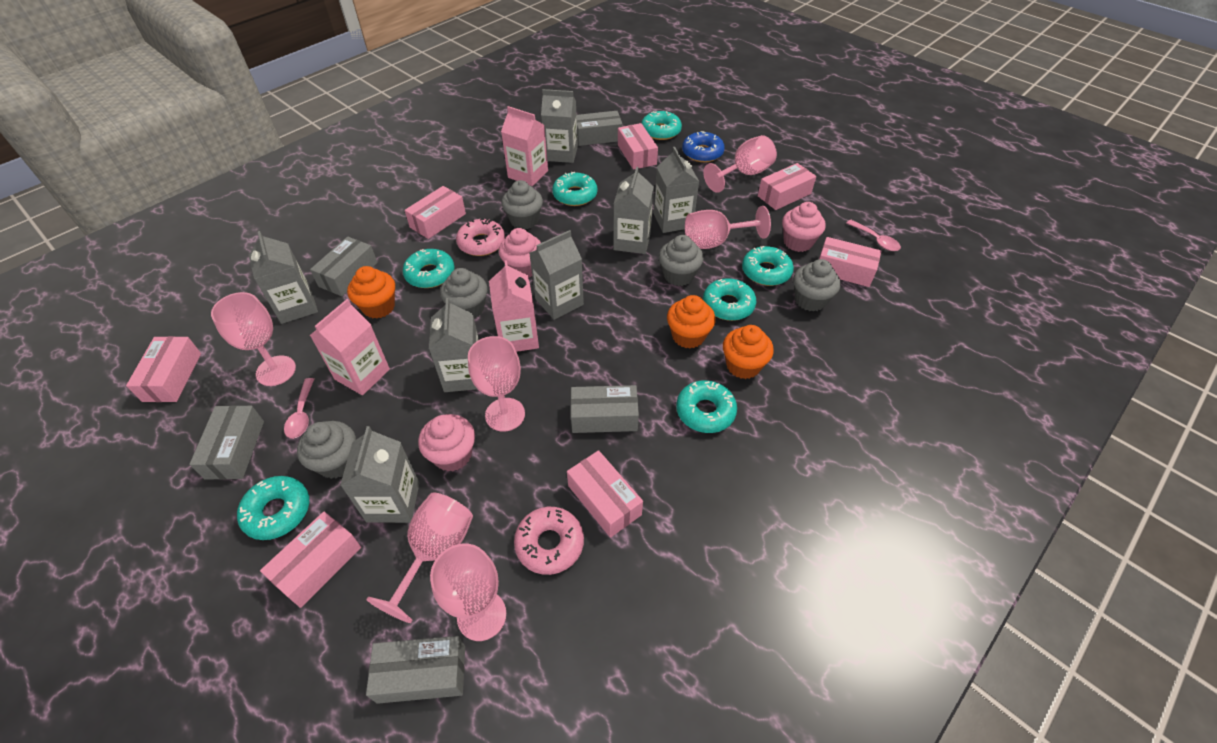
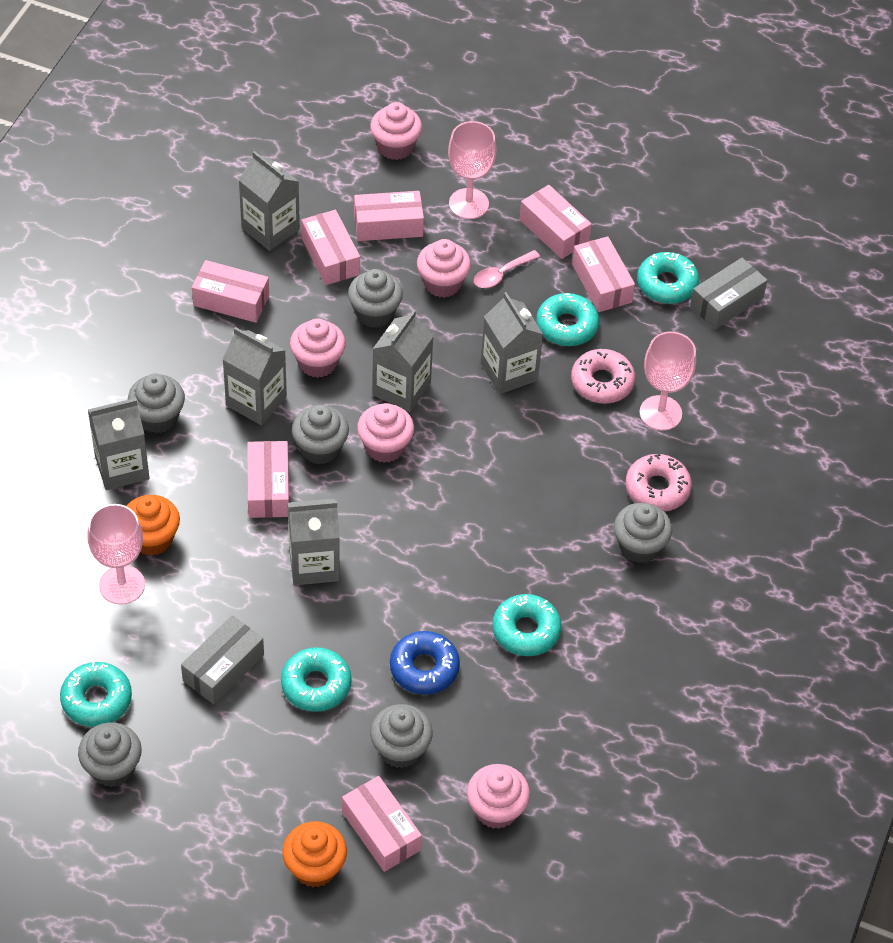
grey box: 5 -> 2
grey carton: 7 -> 6
grey cupcake: 5 -> 6
orange cupcake: 3 -> 2
pink carton: 3 -> 0
pink cupcake: 3 -> 5
pink goblet: 6 -> 3
pink spoon: 2 -> 1
turquoise donut: 7 -> 5

